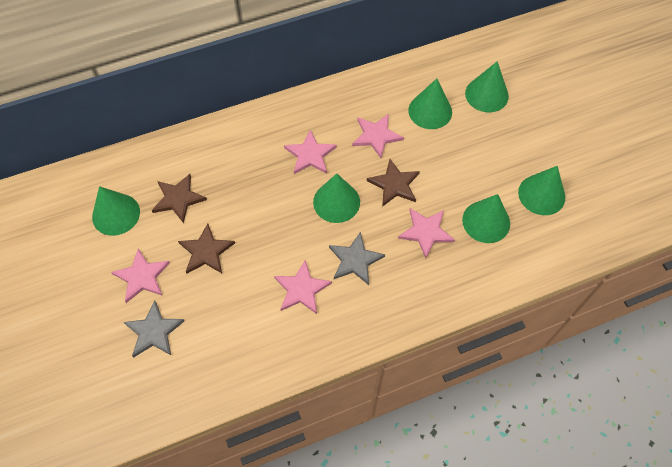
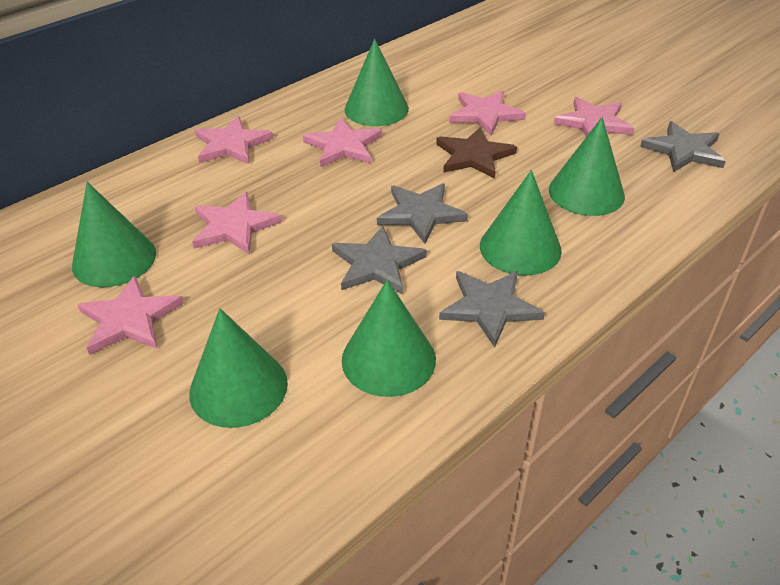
brown star: 3 -> 1
grey star: 2 -> 4
pink star: 5 -> 6

